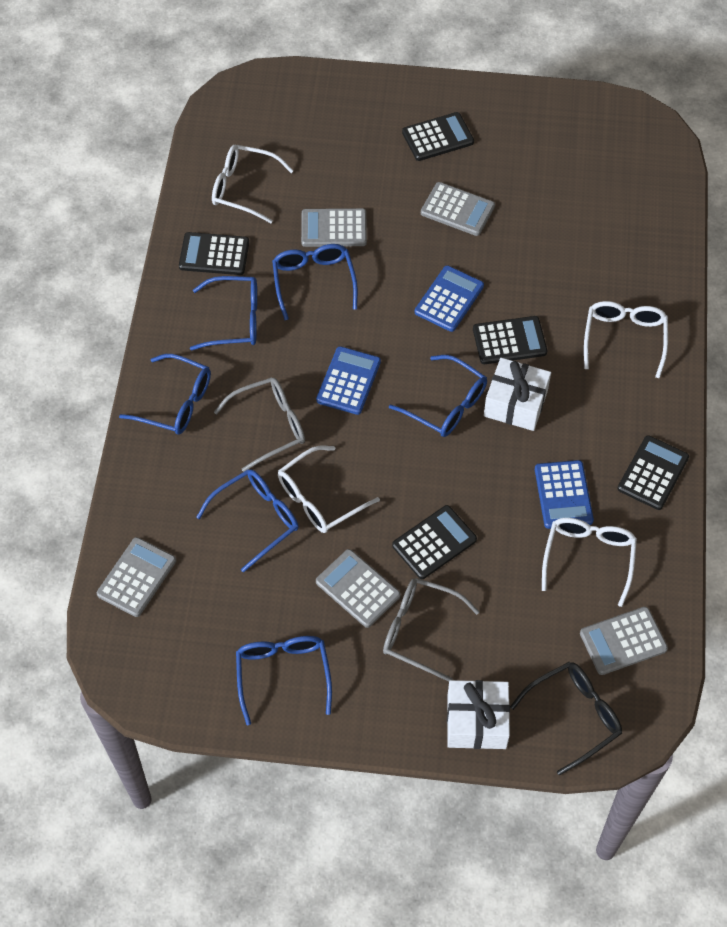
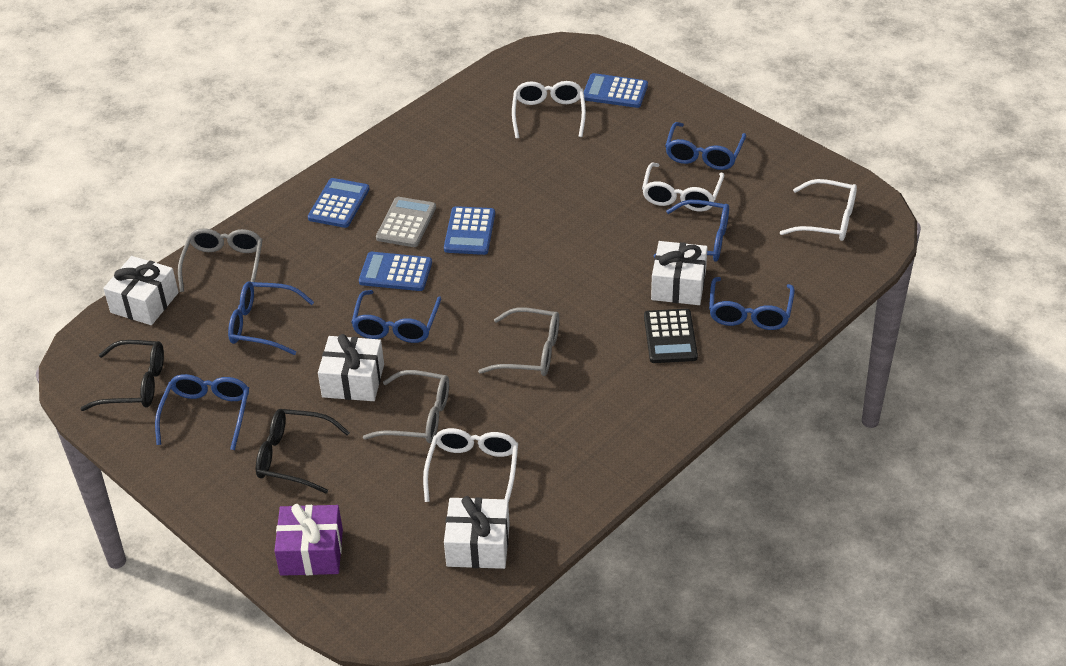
black calculator: 5 -> 1
black glasses: 1 -> 2
blue calculator: 3 -> 4
grey calculator: 5 -> 1
grey glasses: 2 -> 3
purple gift: 0 -> 1
white gift: 2 -> 4

